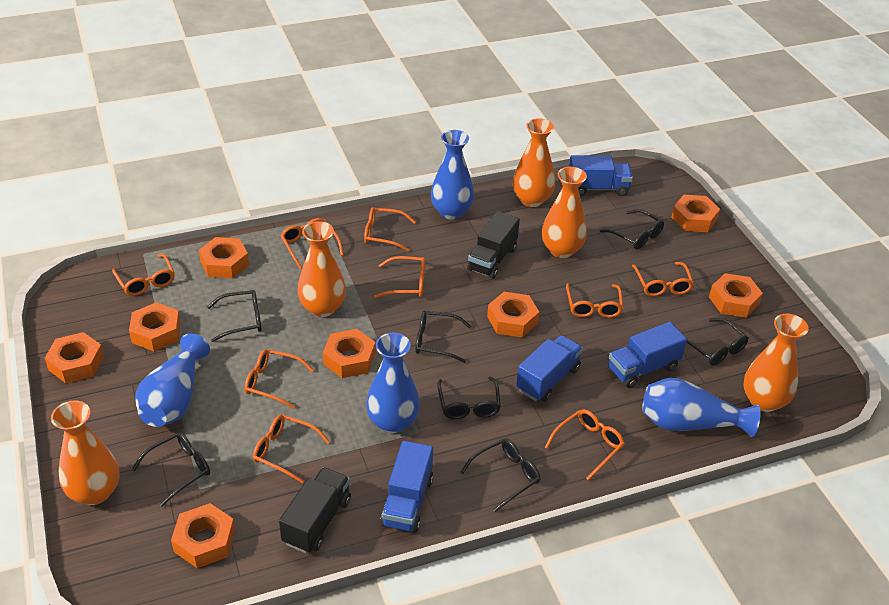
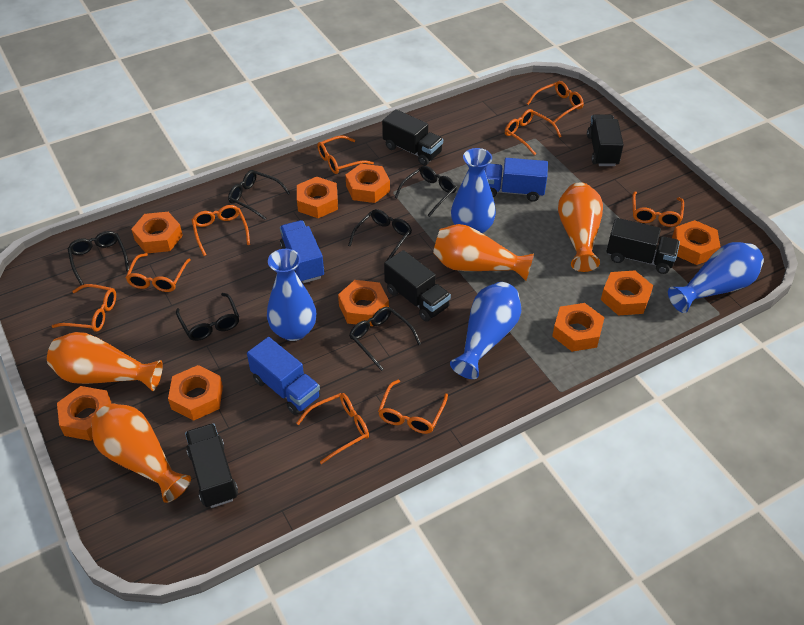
black glasses: 7 -> 6
black truck: 2 -> 5
blue truck: 4 -> 3
orange nut: 8 -> 9
orange vase: 5 -> 4

